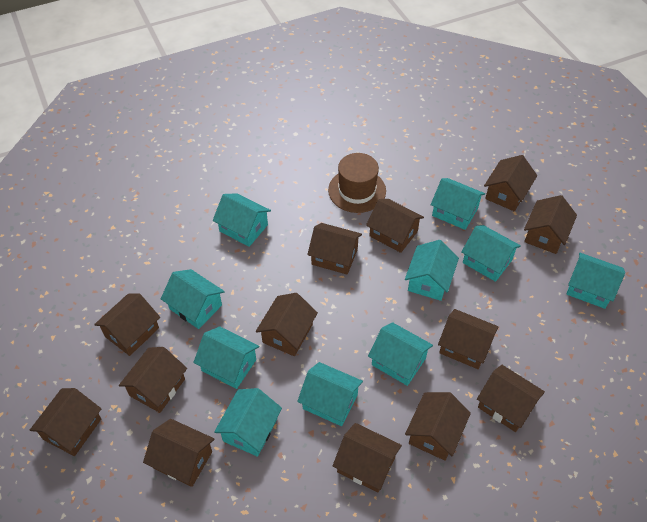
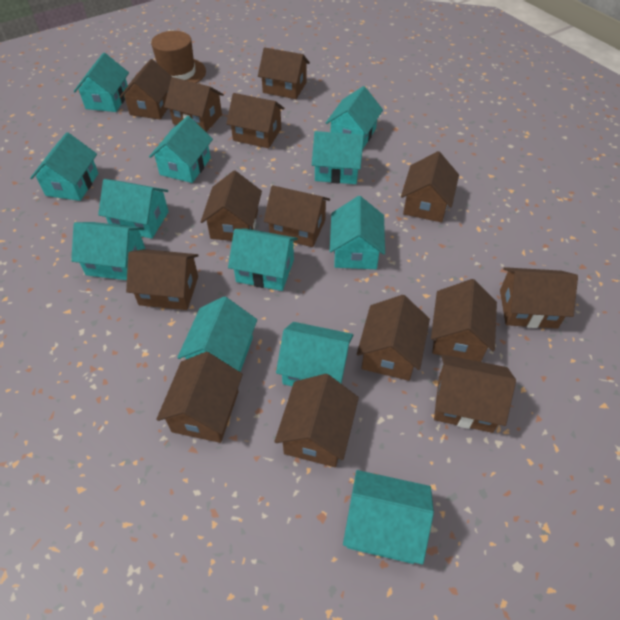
brown house: 13 -> 14
turquoise house: 10 -> 12

